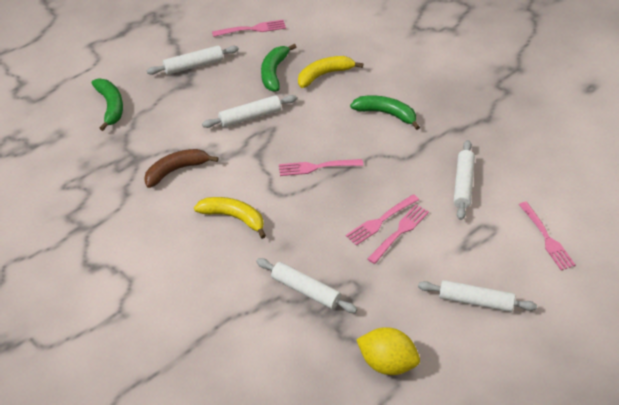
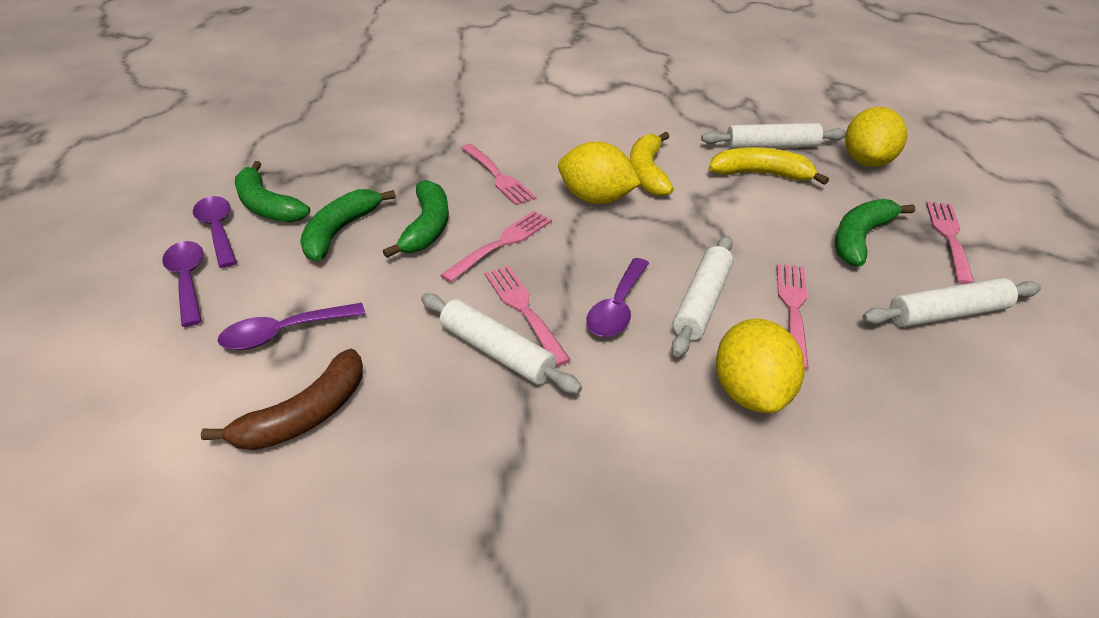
green banana: 3 -> 4
purple spoon: 0 -> 4
white rolling pin: 5 -> 4
yellow lemon: 1 -> 3

